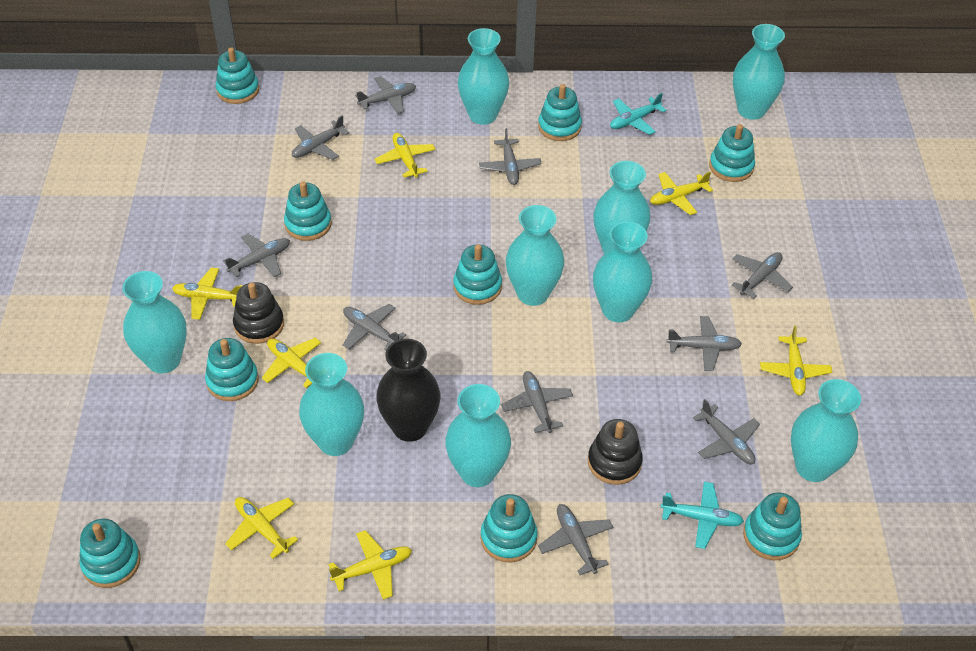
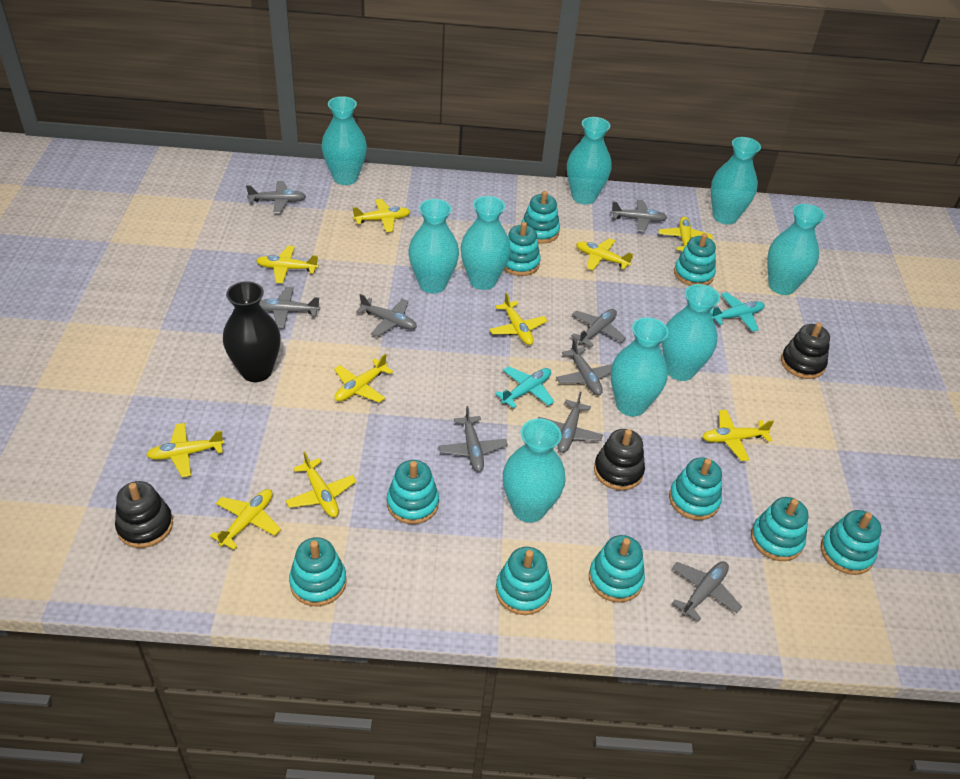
black stacking toy: 2 -> 3
grey plane: 10 -> 9
turquoise stacking toy: 9 -> 10
yellow plane: 7 -> 10

